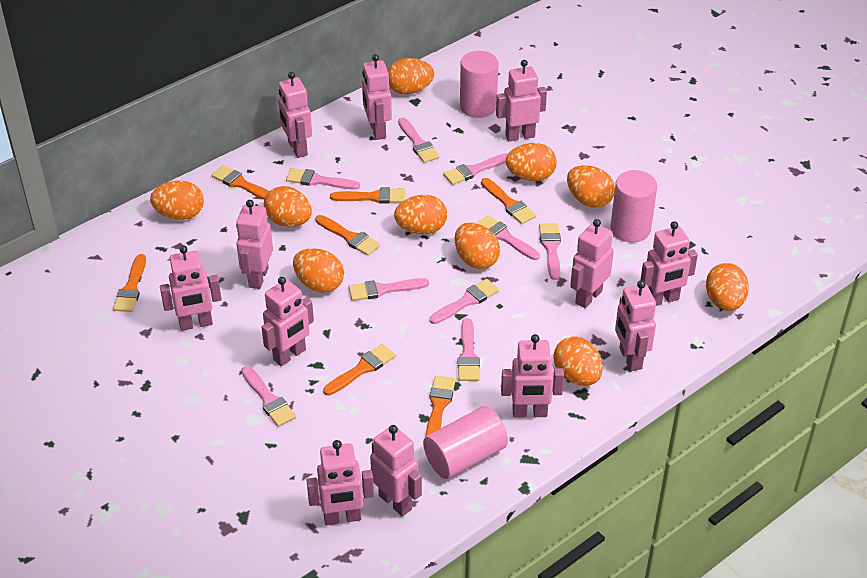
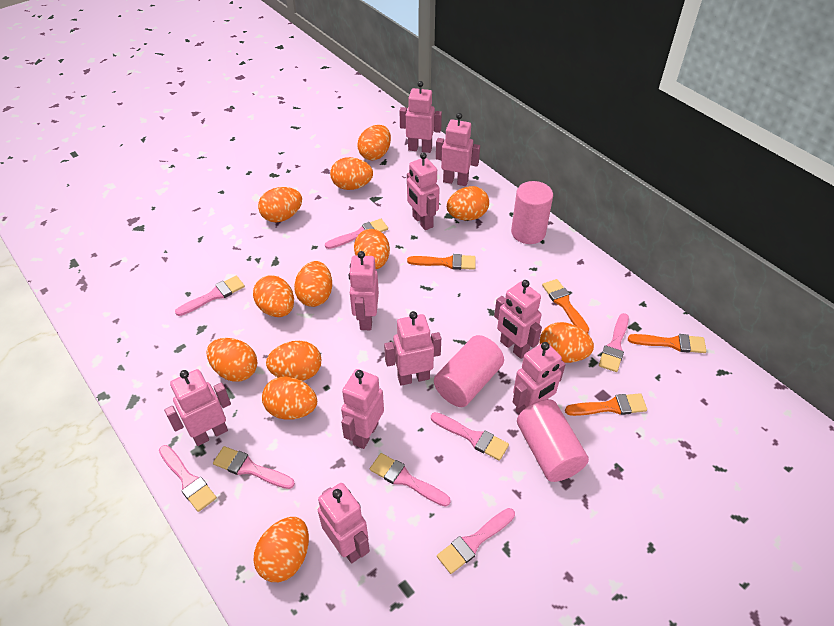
orange brush: 7 -> 4
orange egg: 10 -> 12
pink brush: 9 -> 8
pink robot: 12 -> 10

